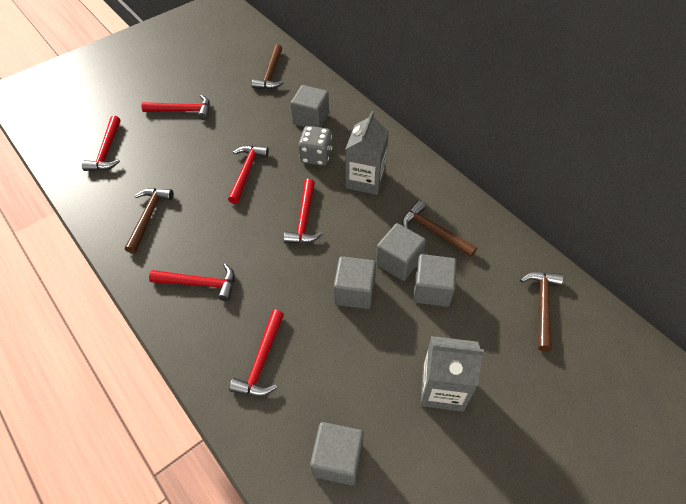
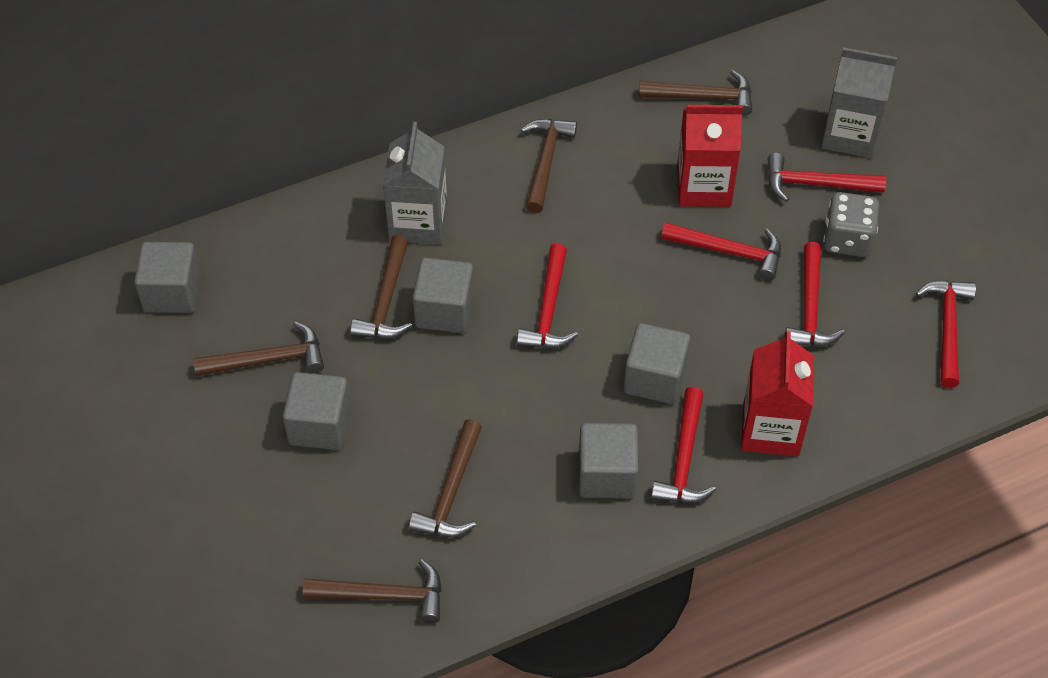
brown hammer: 4 -> 6
red carton: 0 -> 2

